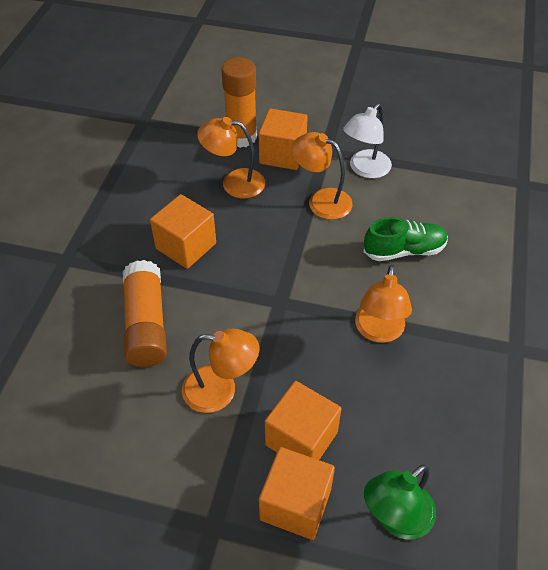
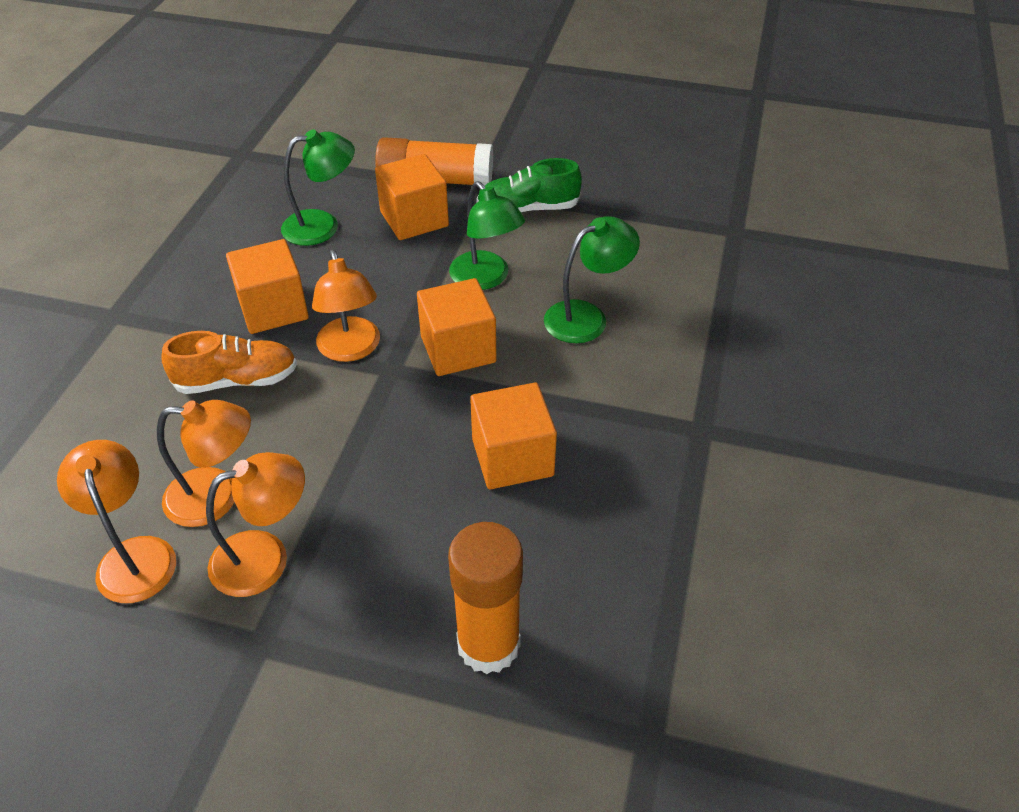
green lamp: 1 -> 3
orange shoe: 0 -> 1
white lamp: 1 -> 0

